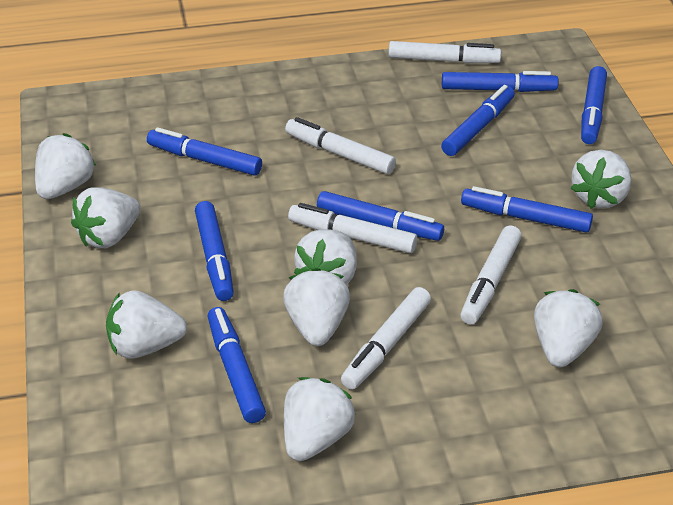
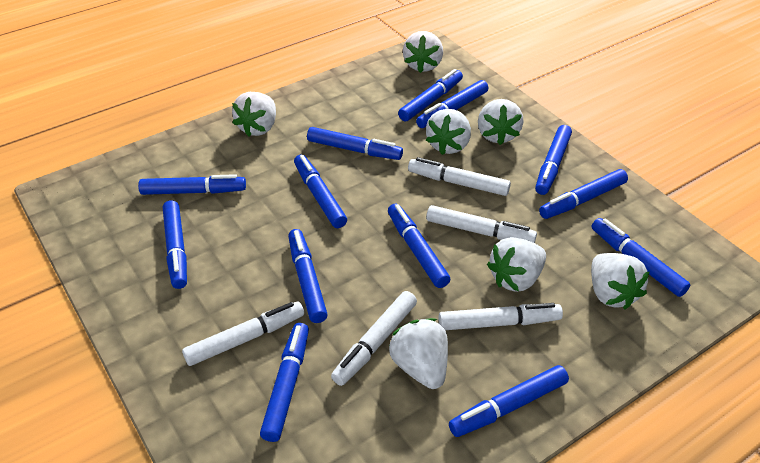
blue marker: 8 -> 13
white strawberry: 8 -> 7

